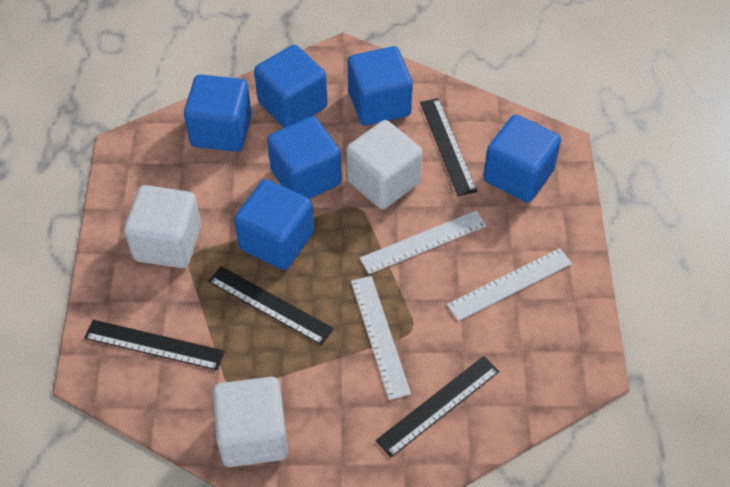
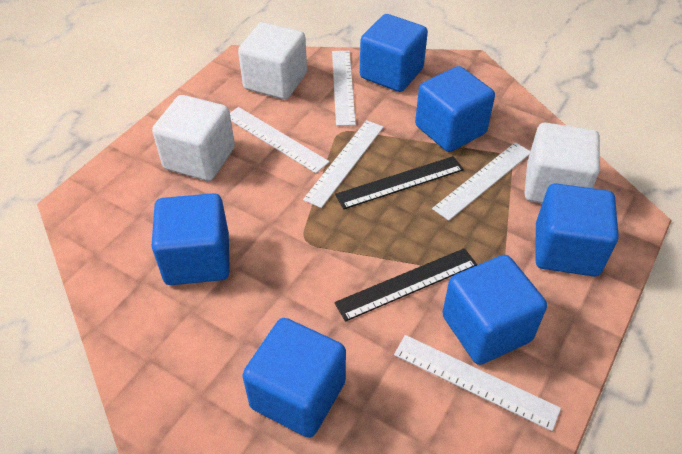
black ruler: 4 -> 2
white ruler: 3 -> 5

